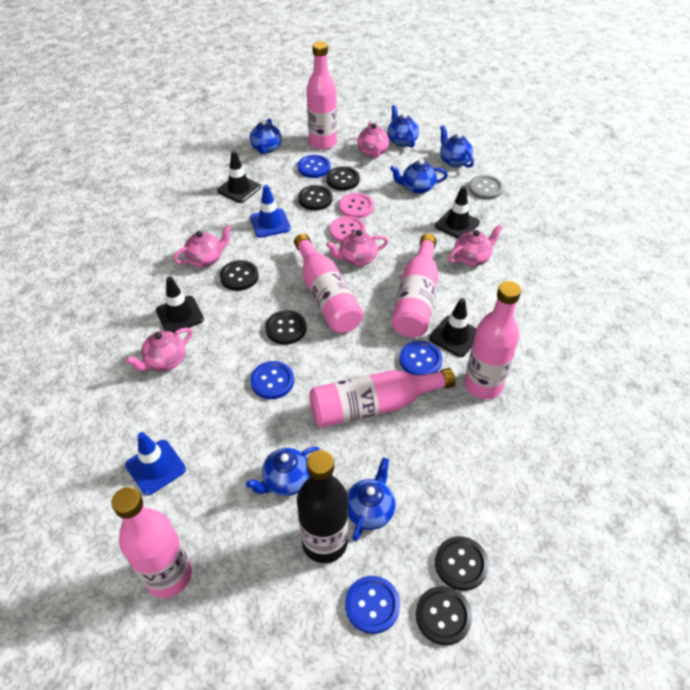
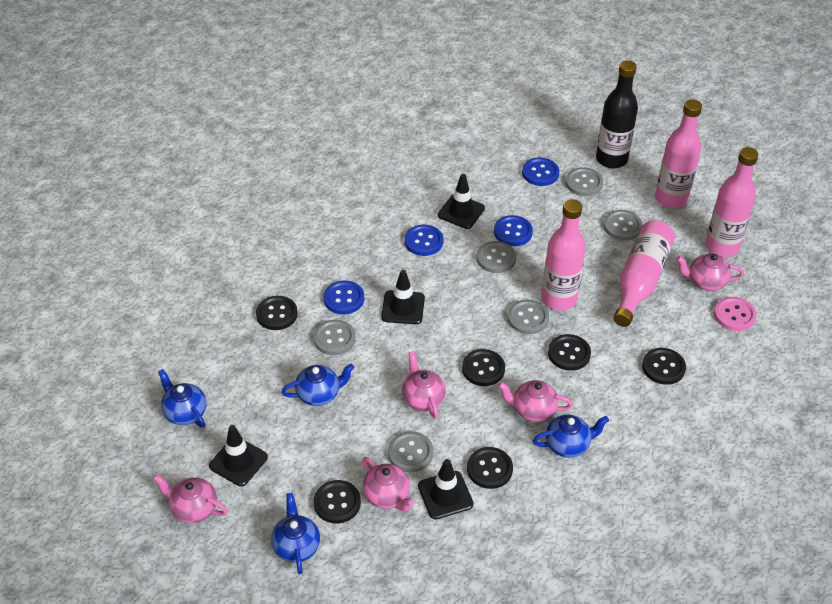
blue teapot: 6 -> 4
blue traffic cone: 2 -> 0
grey button: 1 -> 6
pink bottle: 6 -> 4
pink button: 2 -> 1

